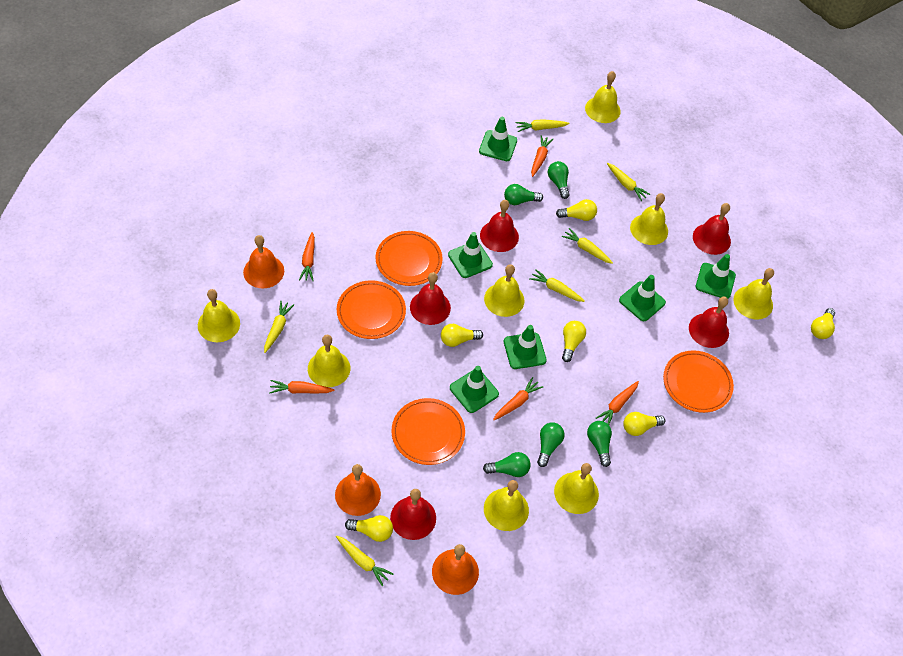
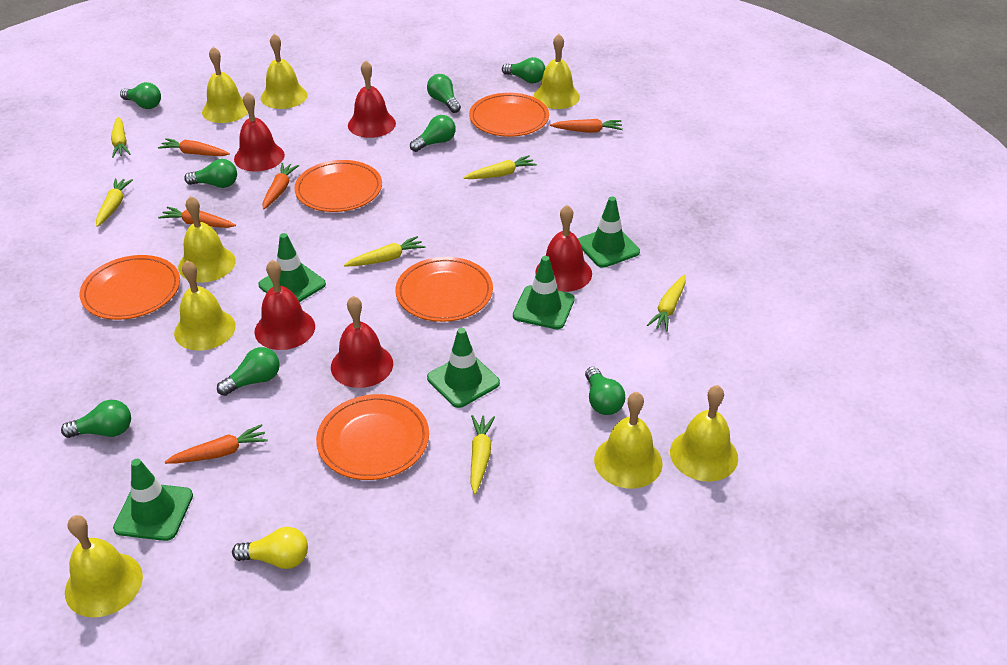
green light bulb: 5 -> 8
green traffic cone: 6 -> 5
orange bell: 3 -> 0
orange plate: 4 -> 5
yellow light bulb: 6 -> 1

